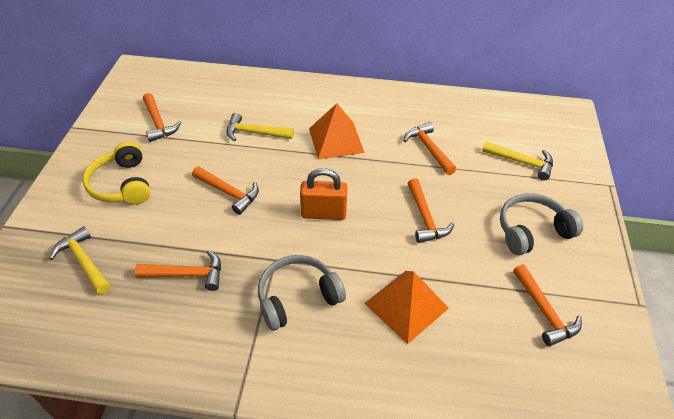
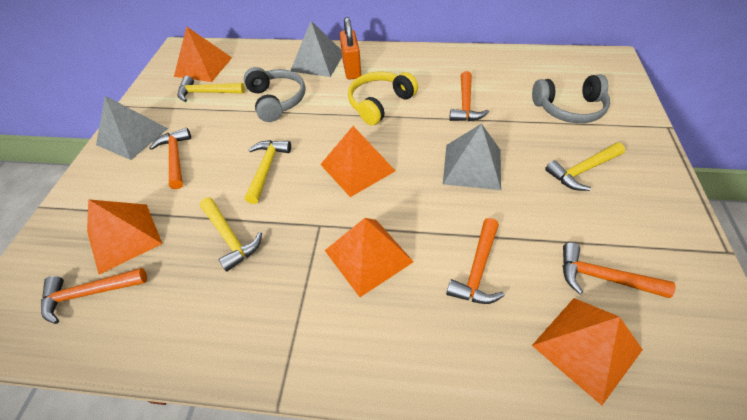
grey pyramid: 0 -> 3
orange hammer: 6 -> 5
orange pyramid: 2 -> 5
yellow hammer: 3 -> 4

